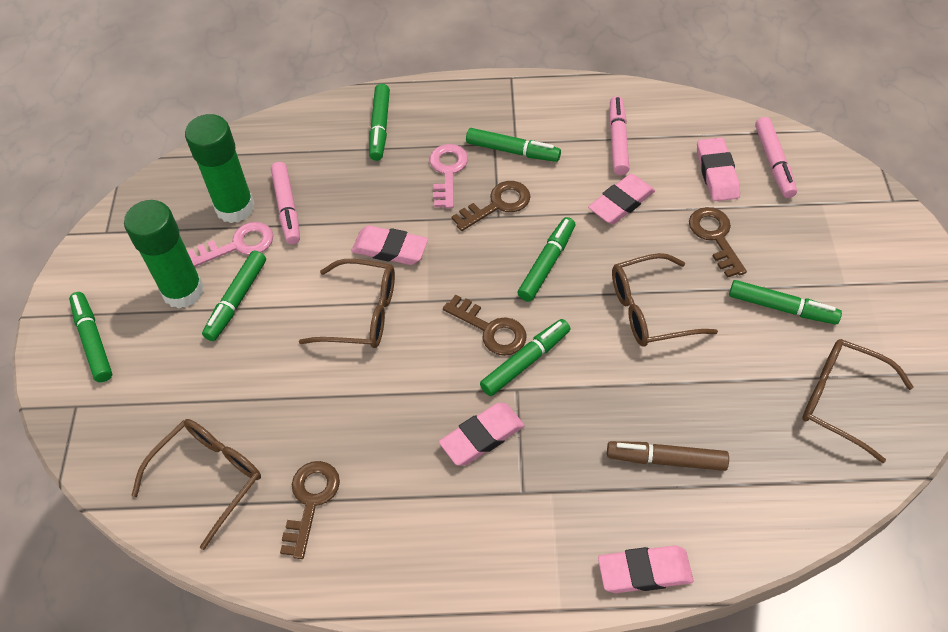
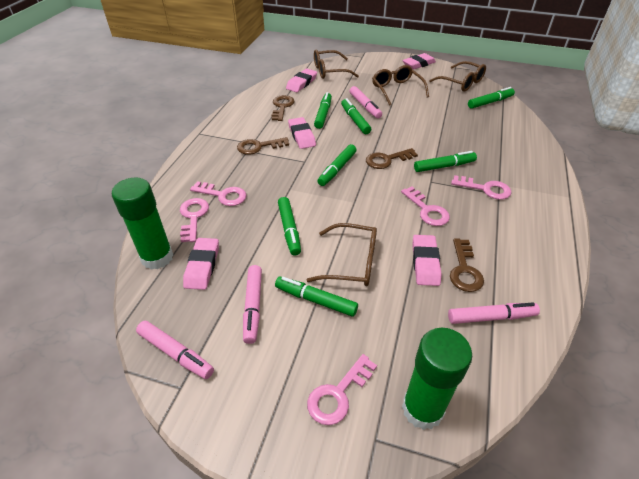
brown marker: 1 -> 0
pink key: 2 -> 5
pink marker: 3 -> 4

